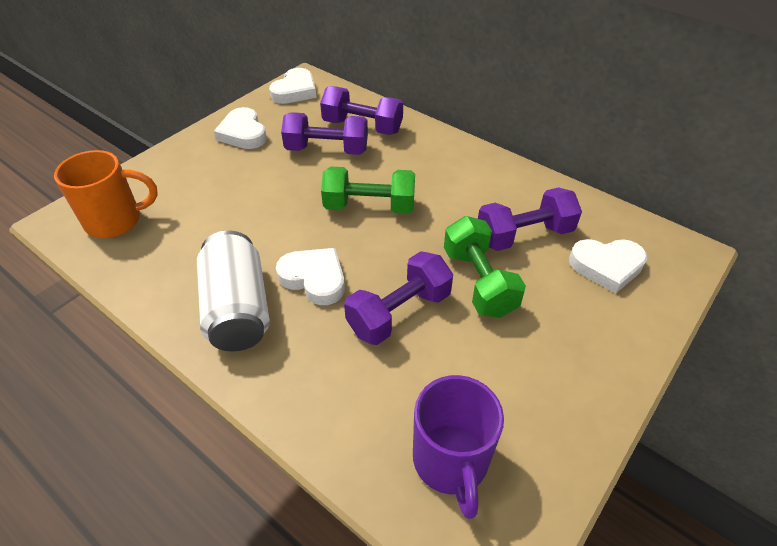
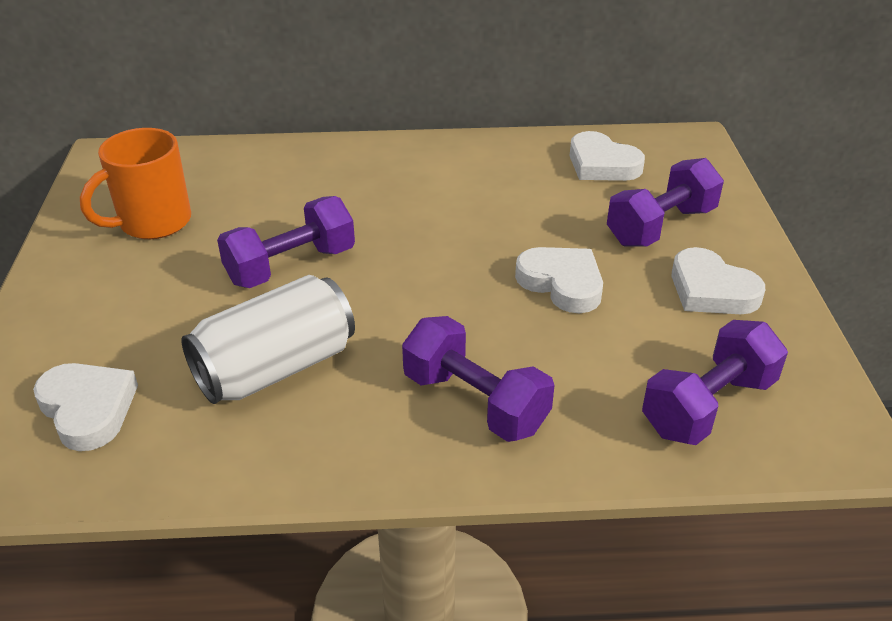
green dumbbell: 2 -> 0
purple mug: 1 -> 0

